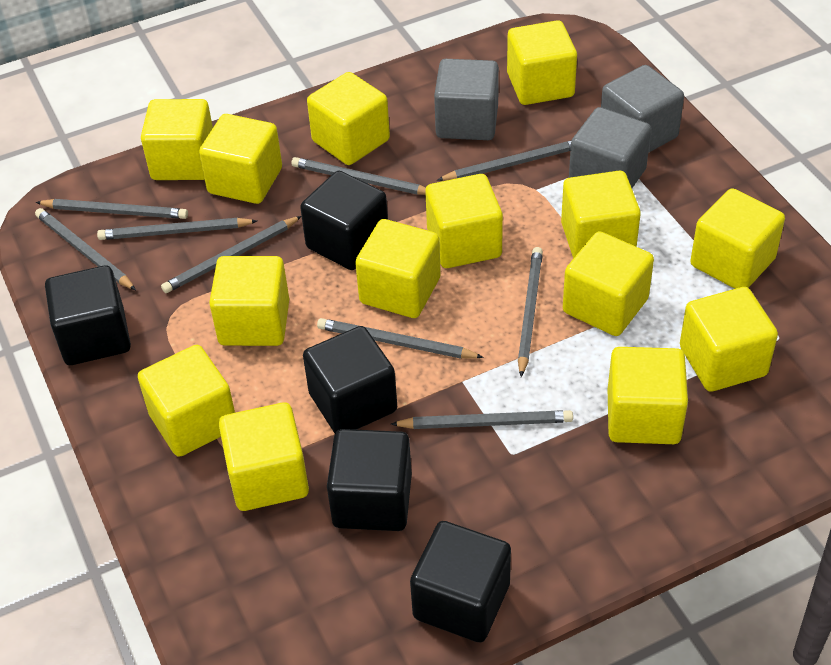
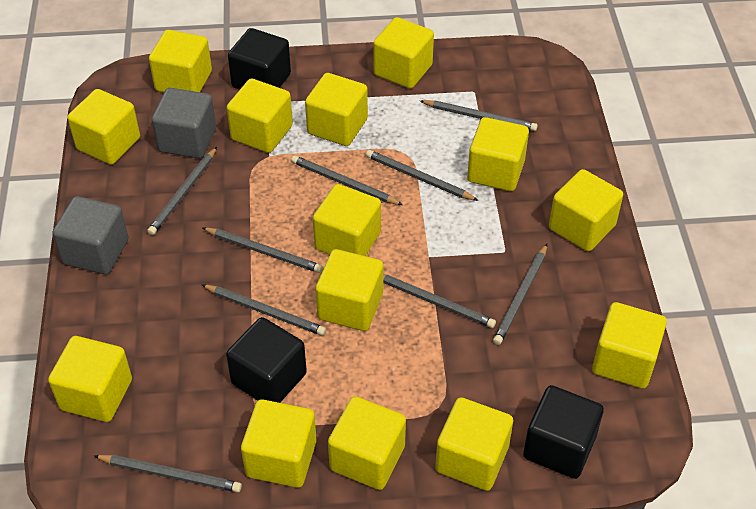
black cube: 5 -> 3
grey cube: 3 -> 2

